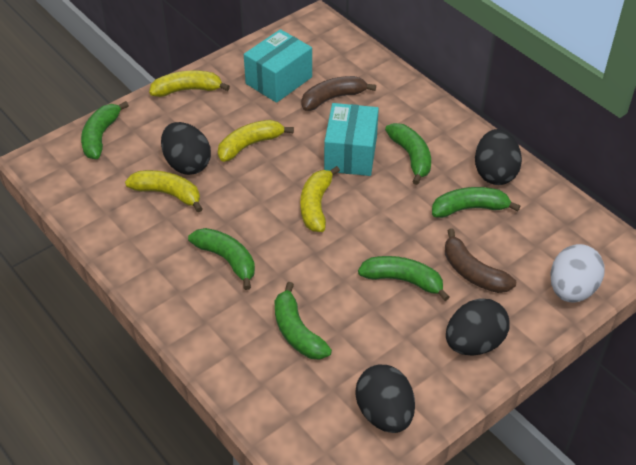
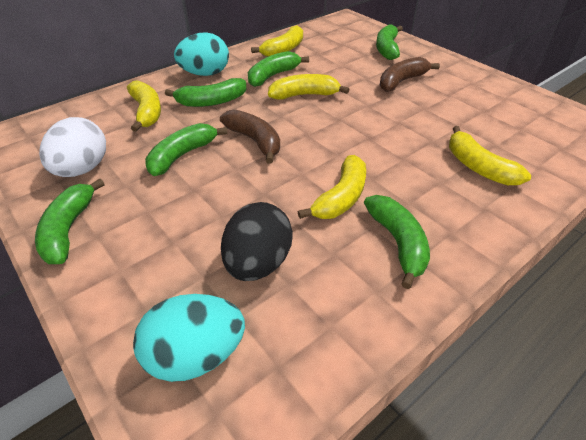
black egg: 4 -> 1
turquoise box: 2 -> 0
turquoise egg: 0 -> 2
yellow banana: 4 -> 5

